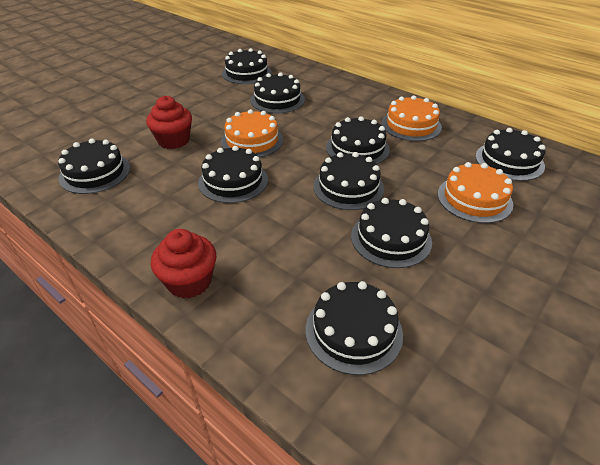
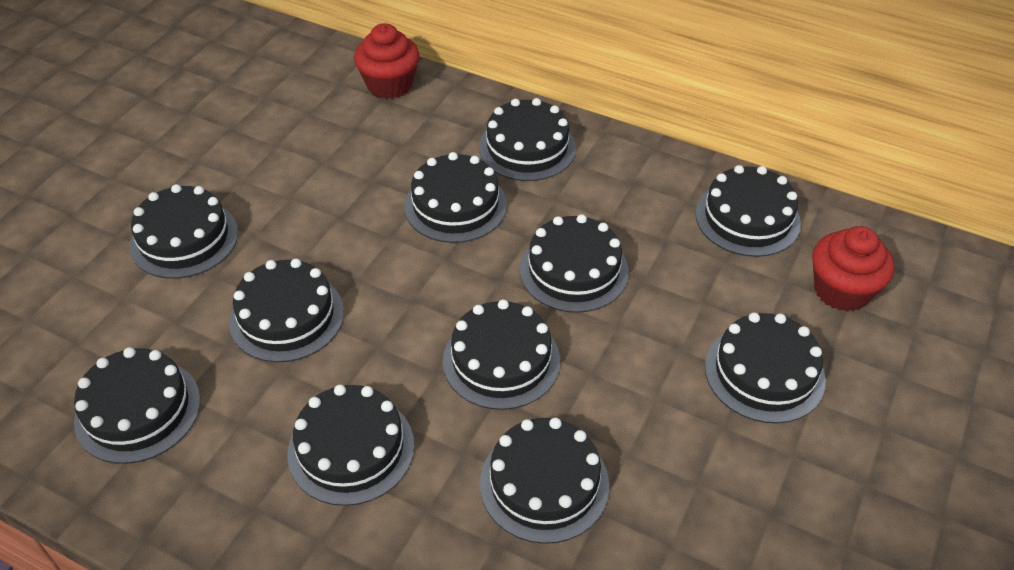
black cake: 9 -> 11
orange cake: 3 -> 0

